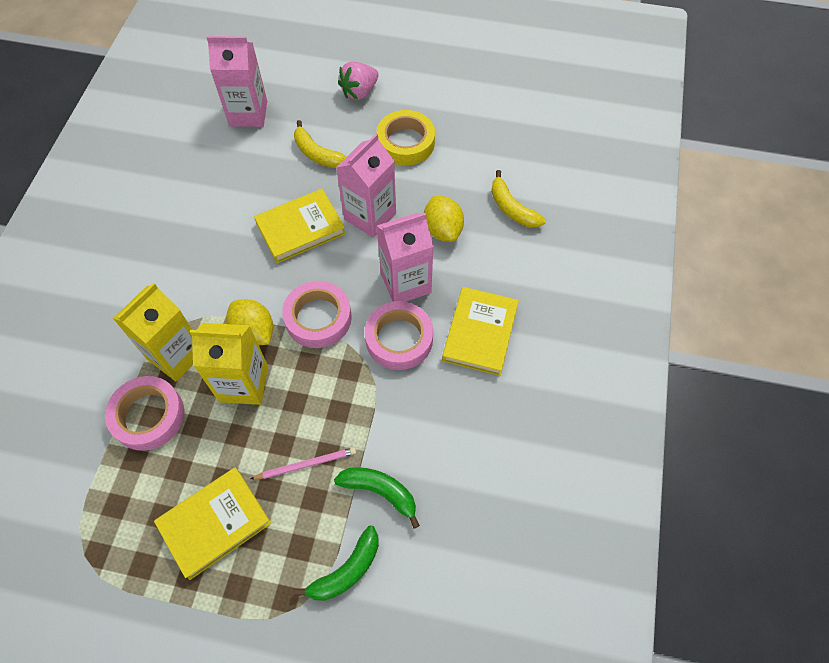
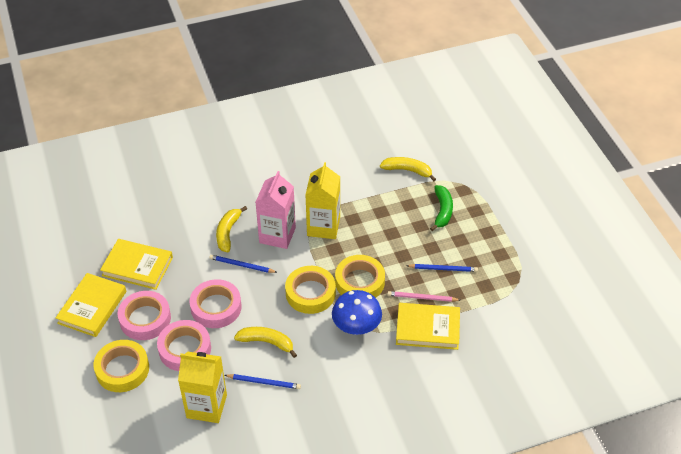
blue mushroom: 0 -> 1
blue pencil: 0 -> 3
green banana: 2 -> 1
pink carton: 3 -> 1
pink strawberry: 1 -> 0
yellow banana: 2 -> 3
yellow lemon: 2 -> 0
yellow tape: 1 -> 3

